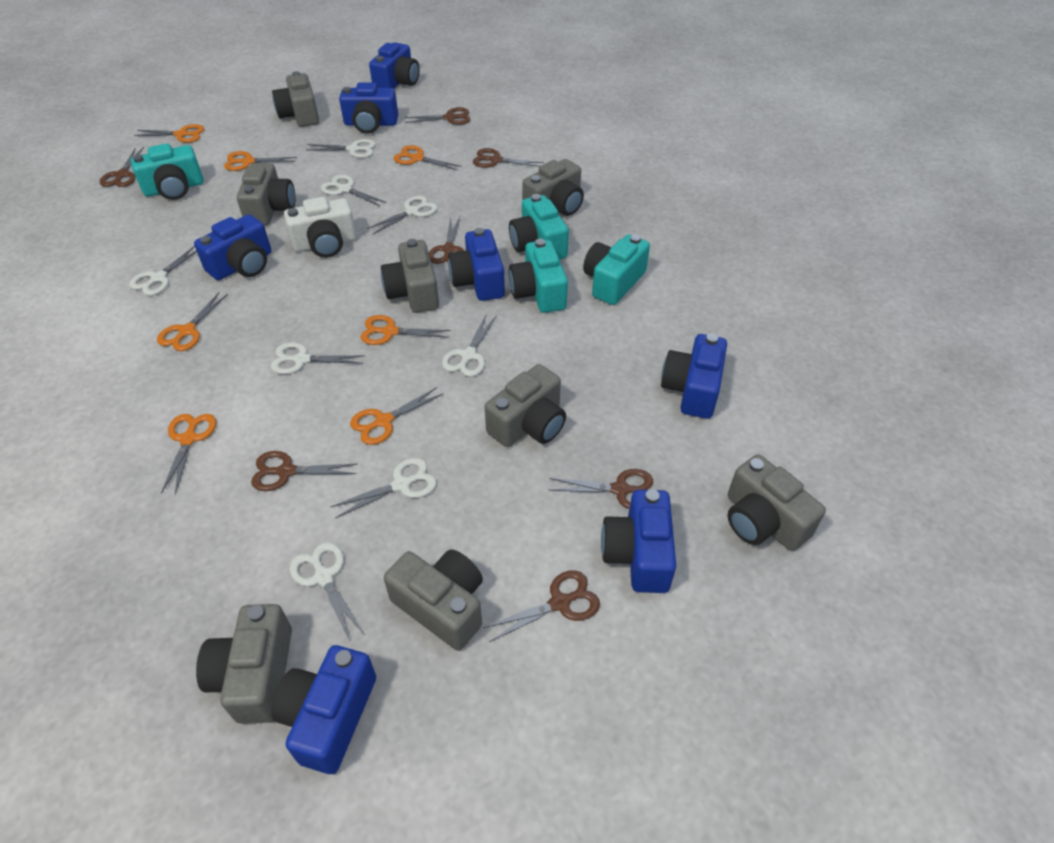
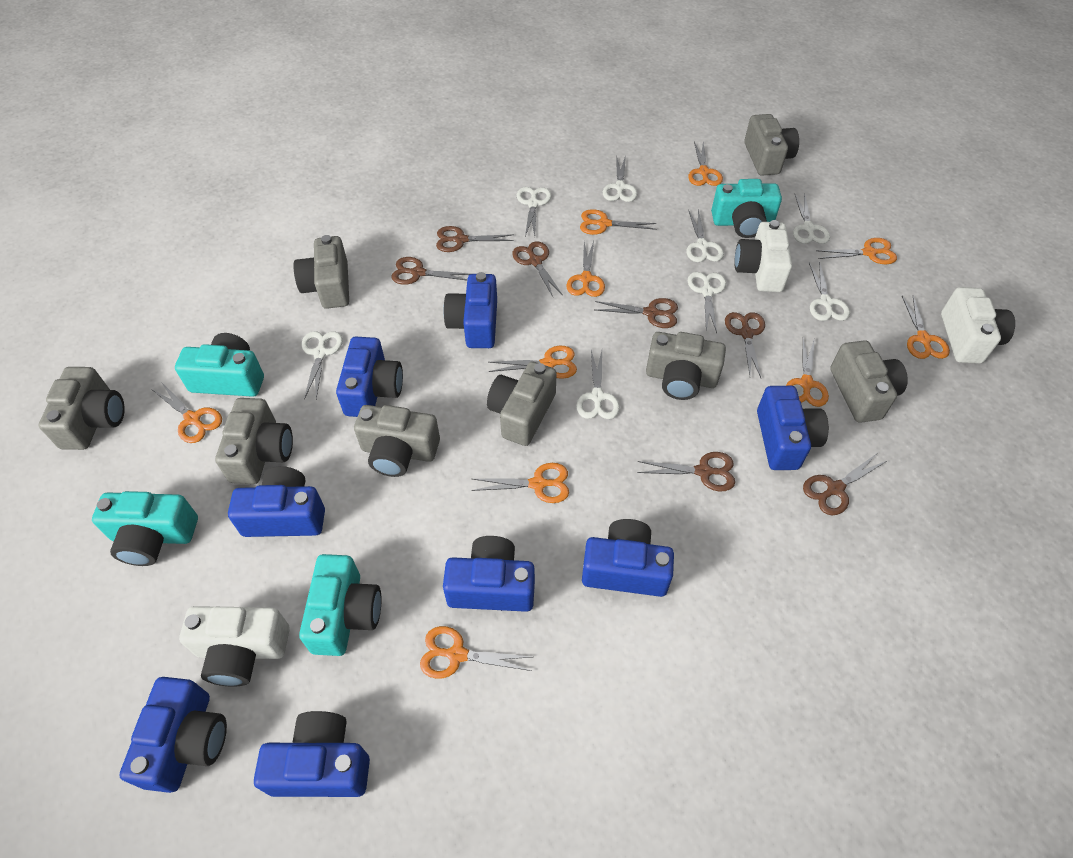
blue camera: 7 -> 8
orange scissors: 7 -> 10
white camera: 1 -> 3

